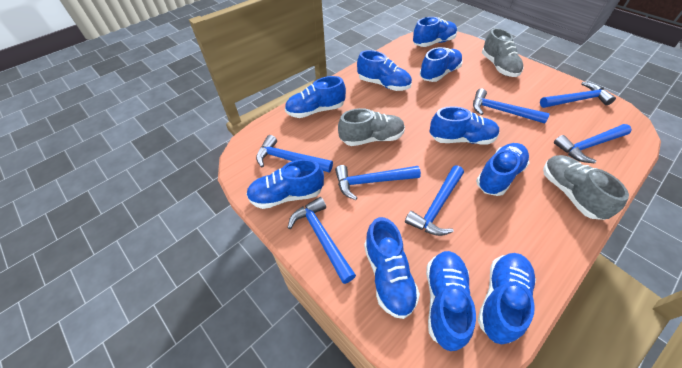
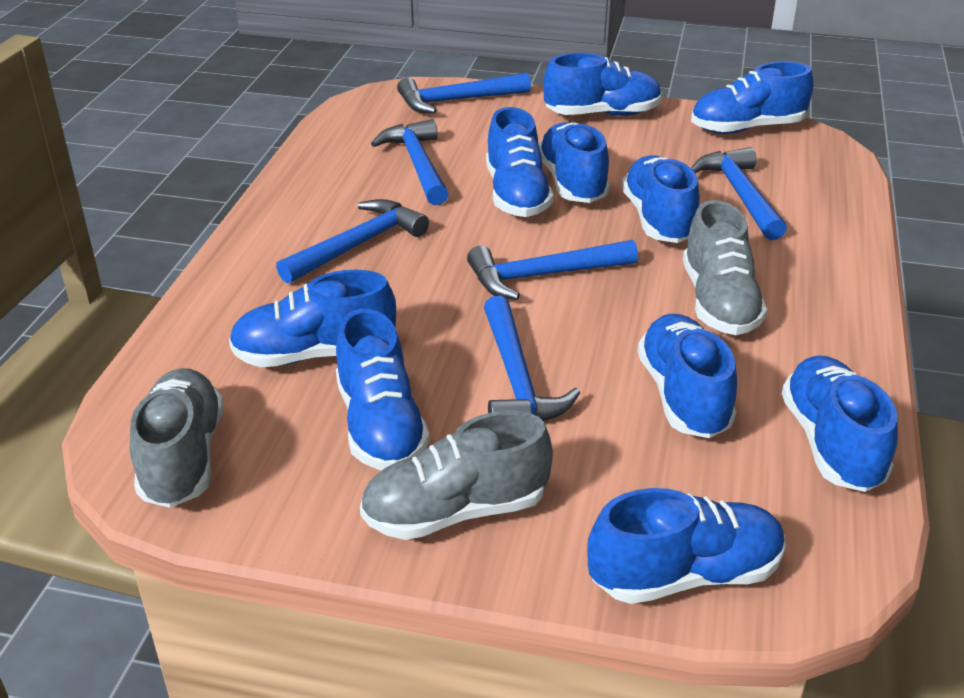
blue hammer: 7 -> 6

